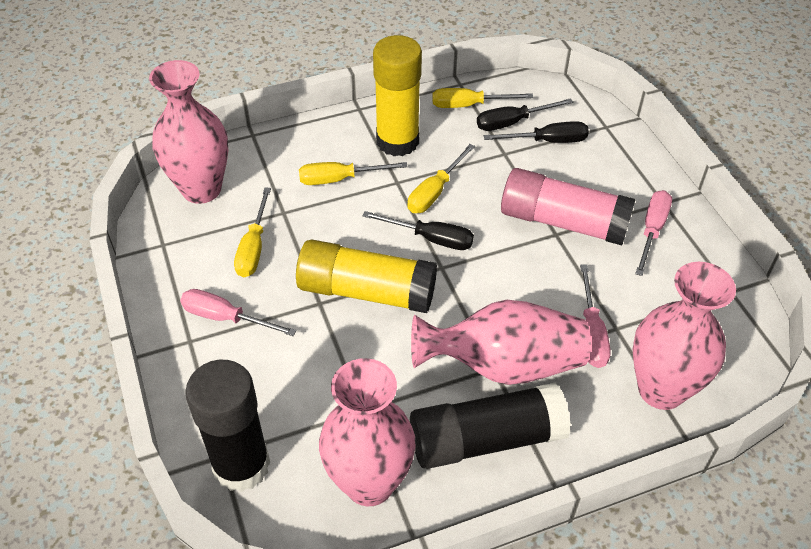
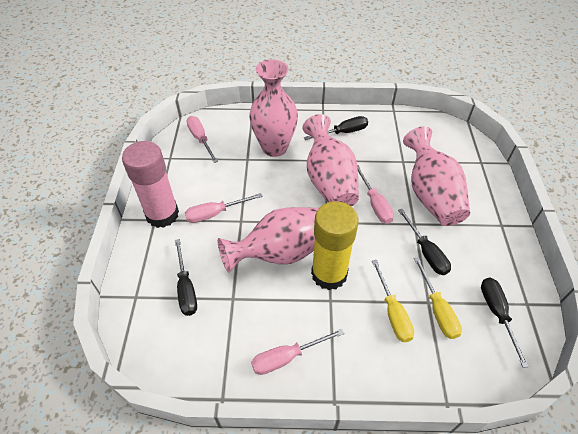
black glue stick: 2 -> 0
black screwdriver: 3 -> 4
pink screwdriver: 3 -> 4
yellow glue stick: 2 -> 1
yellow screwdriver: 4 -> 2

